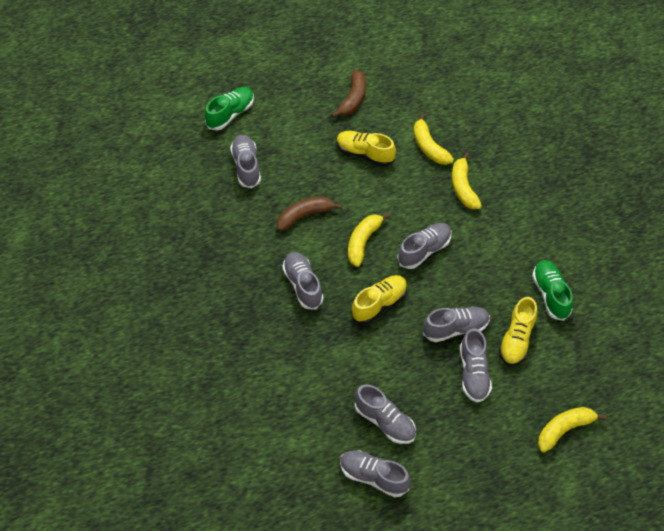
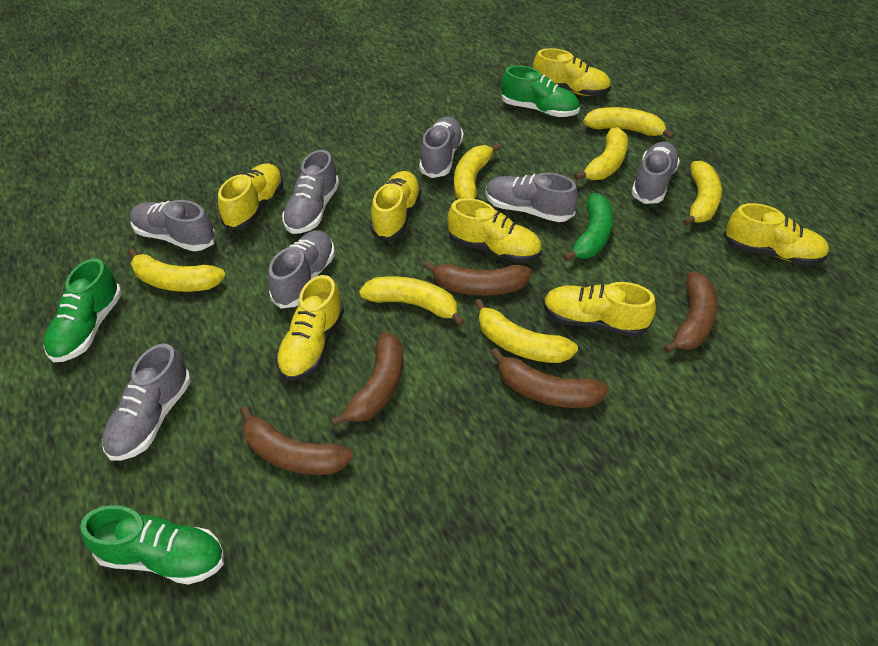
brown banana: 2 -> 5
green banana: 0 -> 1
green shoe: 2 -> 3
yellow banana: 4 -> 7
yellow shoe: 3 -> 7

